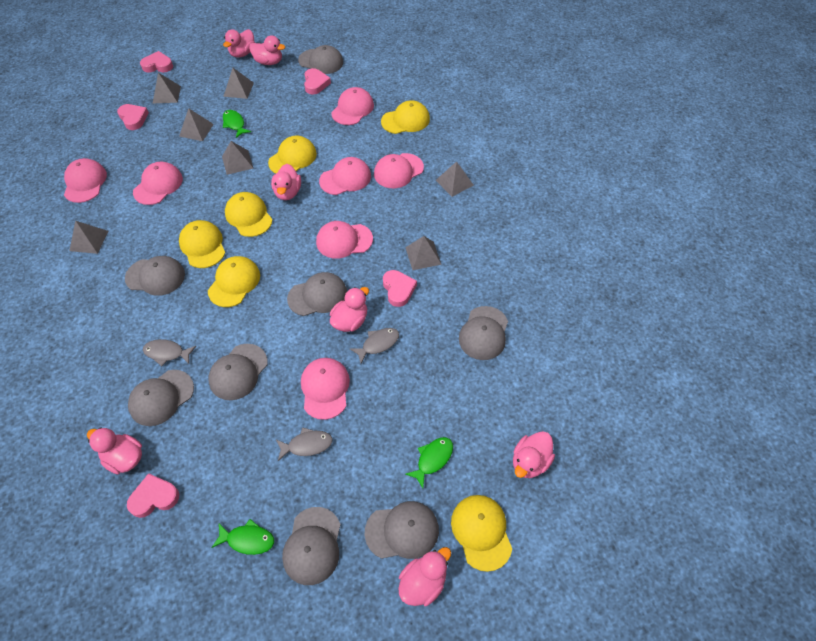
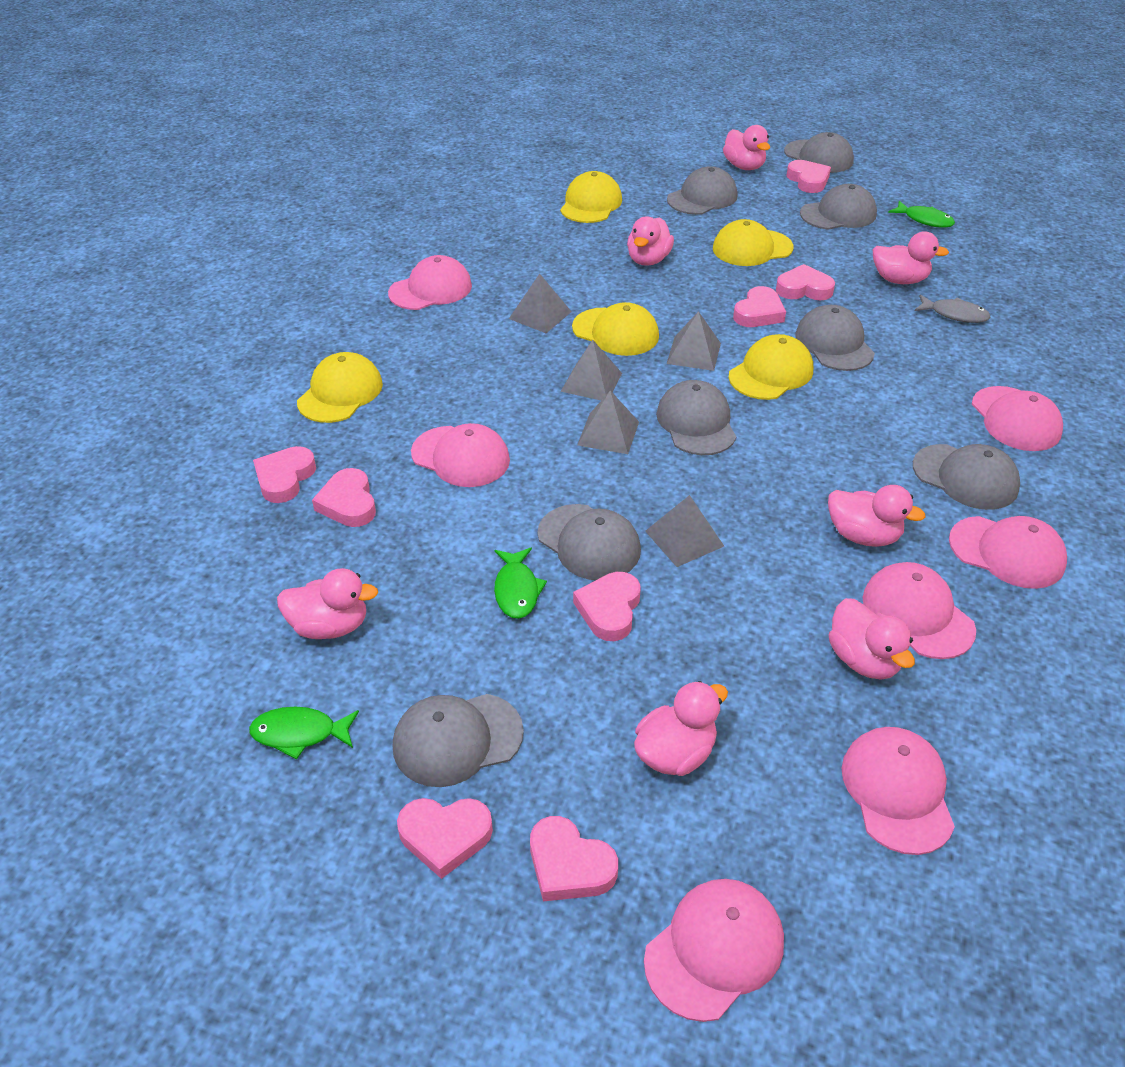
grey fish: 3 -> 1
grey pyramid: 7 -> 5
pink heart: 5 -> 8
yellow cap: 6 -> 5

